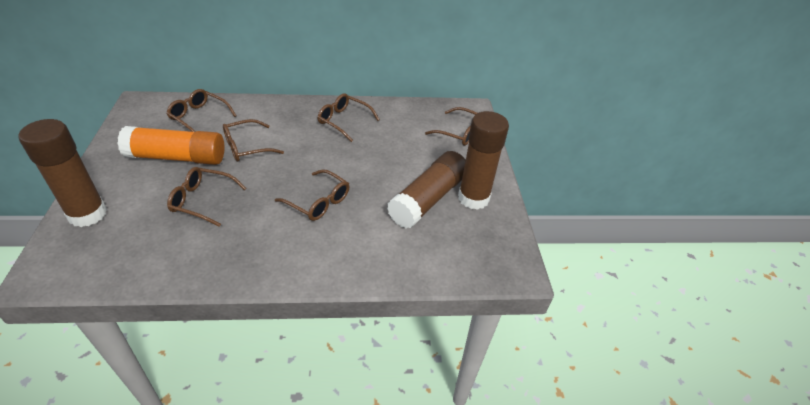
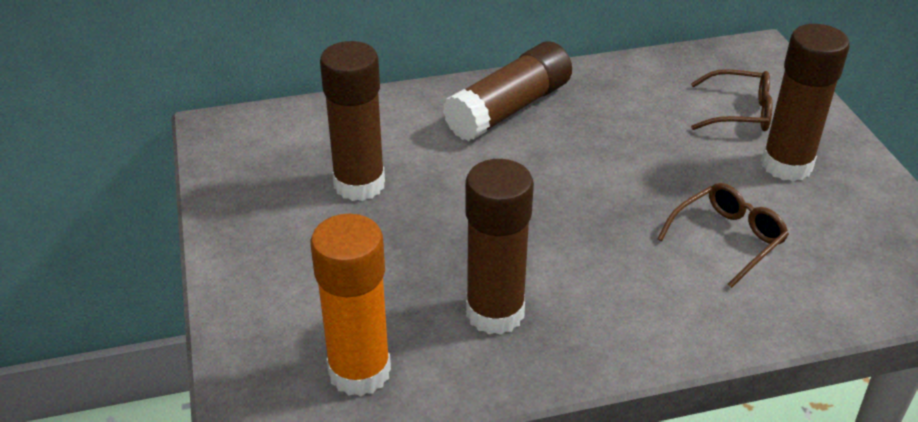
brown glasses: 6 -> 2
brown glue stick: 3 -> 4

